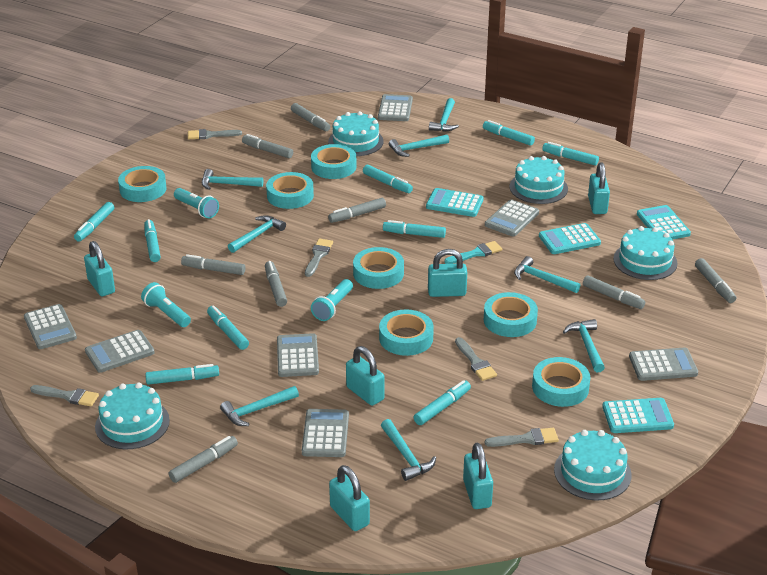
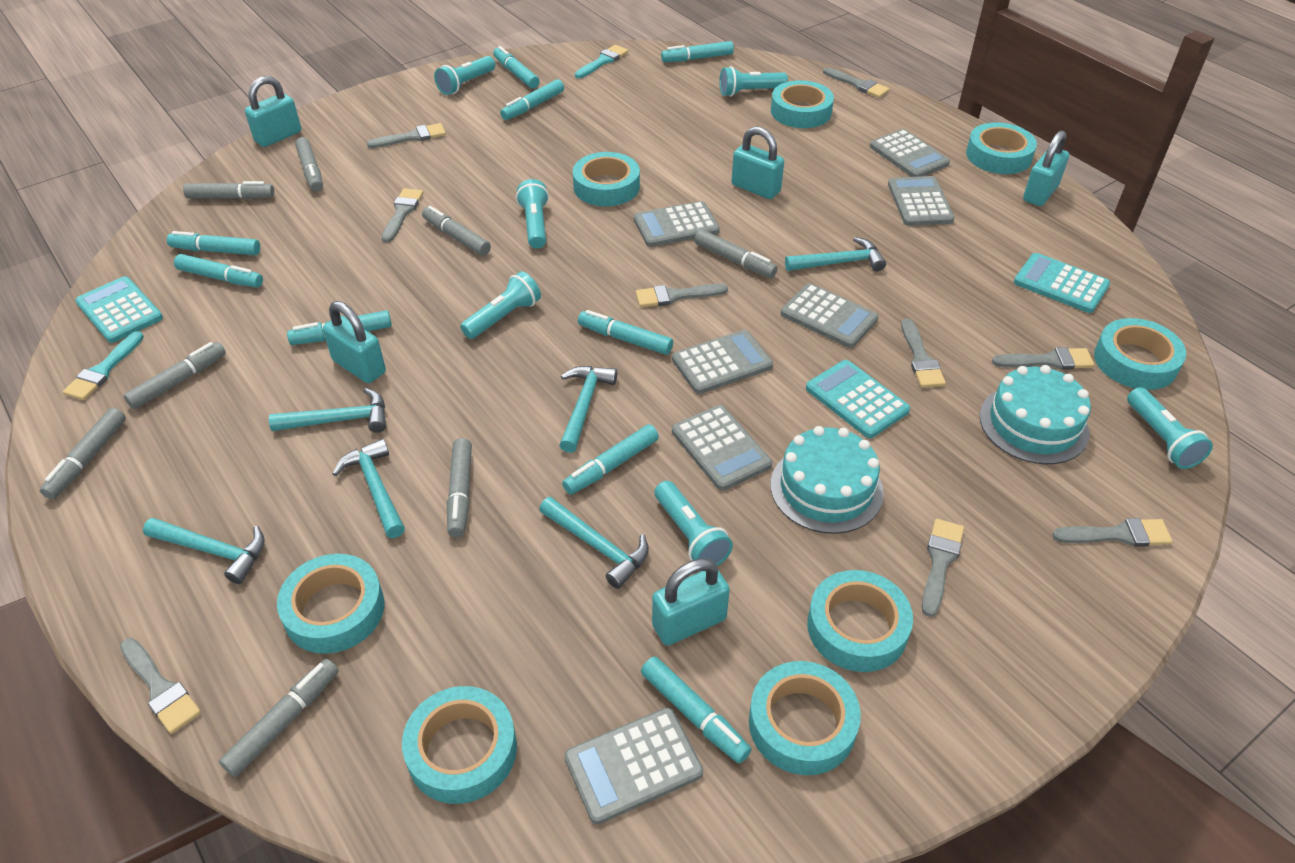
grey brush: 5 -> 9
turquoise brush: 1 -> 2
turquoise cake: 5 -> 2
turquoise calculator: 4 -> 3
turquoise flashlight: 3 -> 6
turquoise hammer: 8 -> 6
turquoise padlock: 6 -> 5
turquoise tape: 7 -> 8

